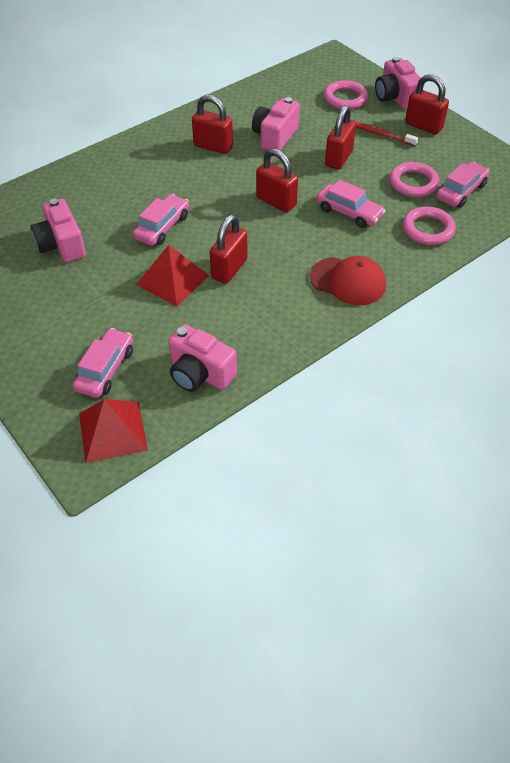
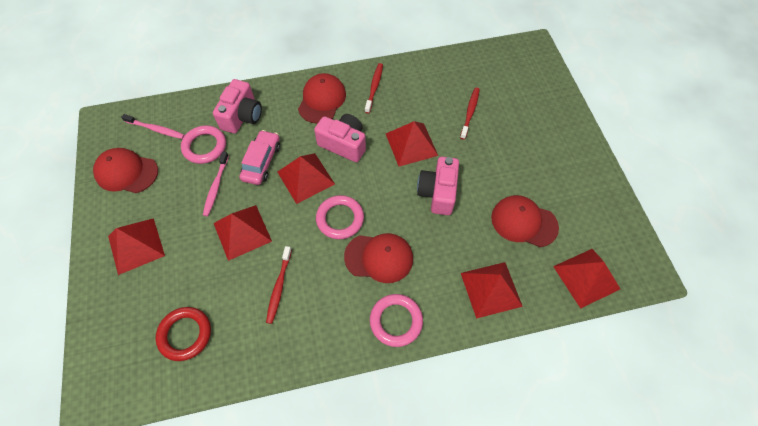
pink camera: 4 -> 3
pink car: 4 -> 1
pink toothbrush: 0 -> 2
red cap: 1 -> 4
red padlock: 5 -> 0
red pyramid: 2 -> 6
red ring: 0 -> 1
red toothbrush: 1 -> 3

